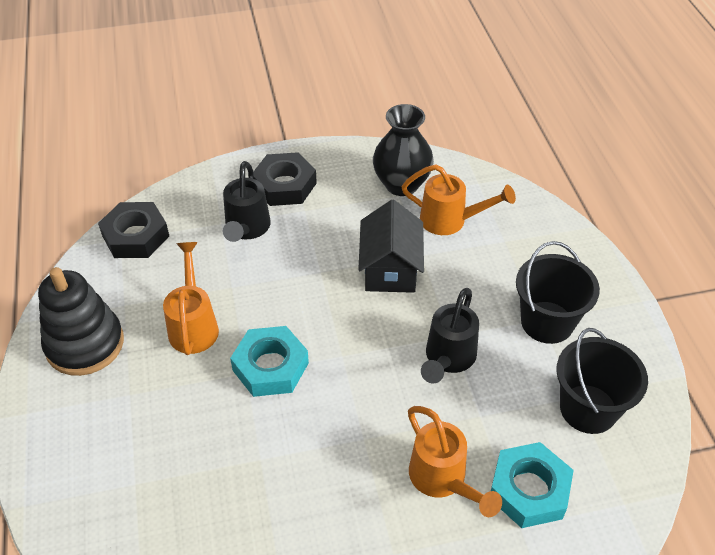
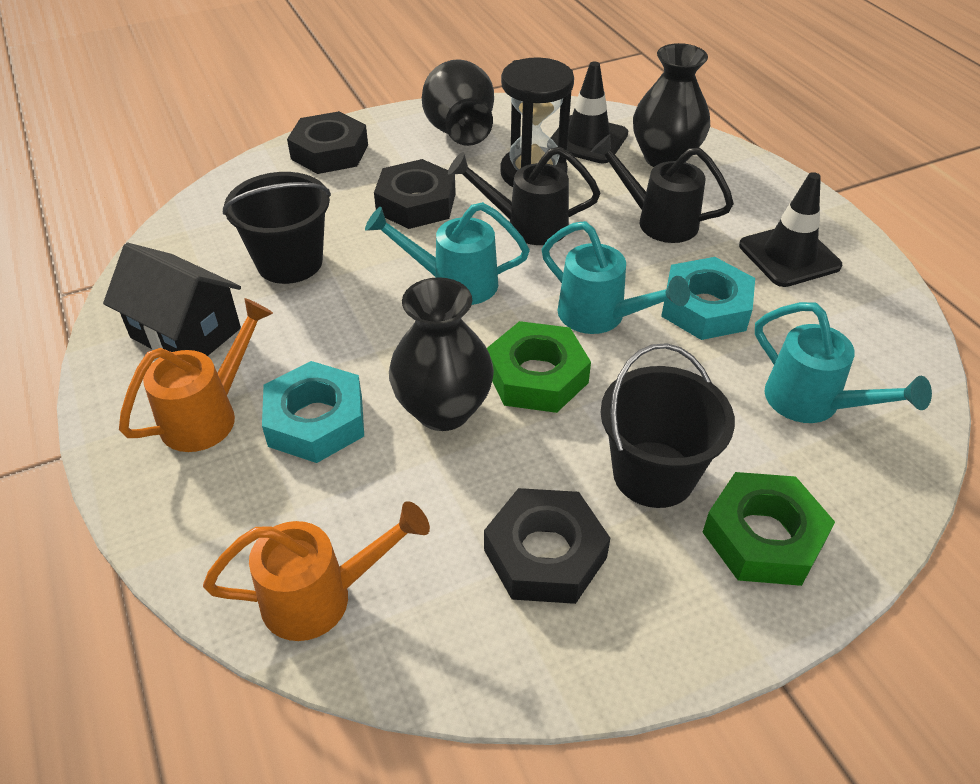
black hourglass: 0 -> 1
black nut: 2 -> 3
black stacking toy: 1 -> 0
black traffic cone: 0 -> 2
black vase: 1 -> 3
green nut: 0 -> 2
orange watering can: 3 -> 2
turquoise watering can: 0 -> 3

